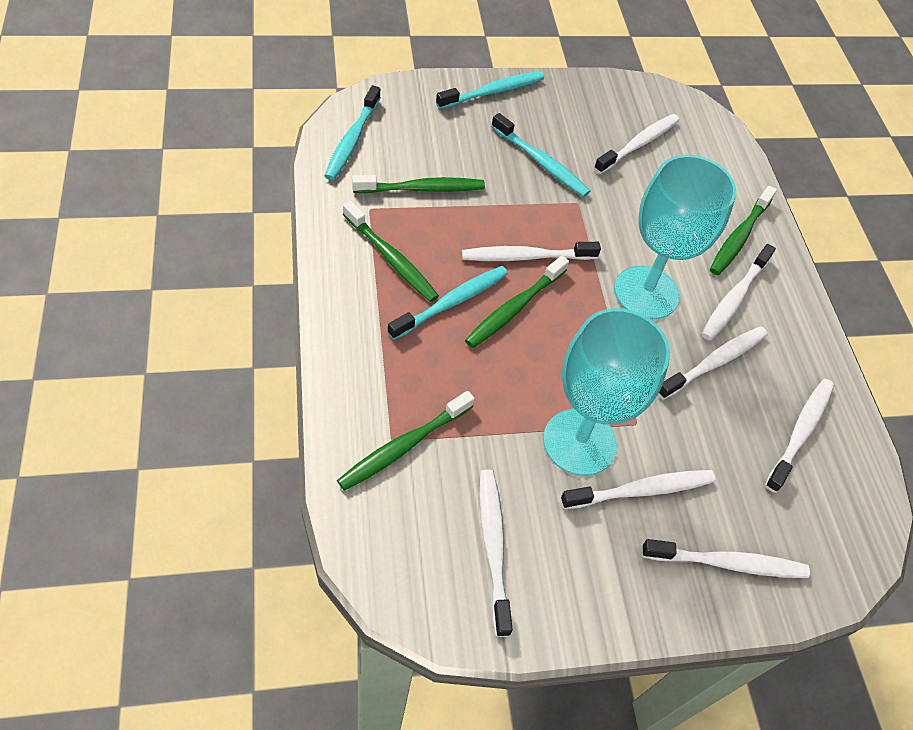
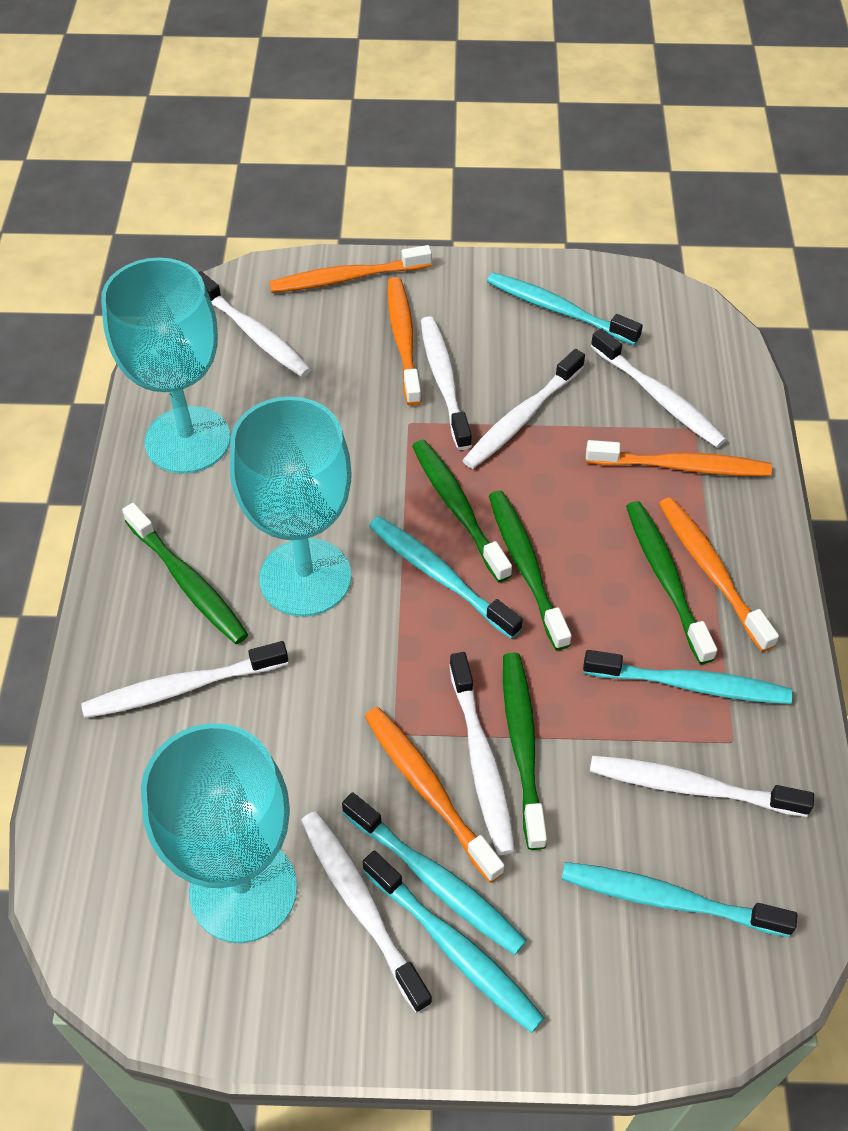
orange toothbrush: 0 -> 5
turquoise goblet: 2 -> 3
turquoise toothbrush: 4 -> 6

